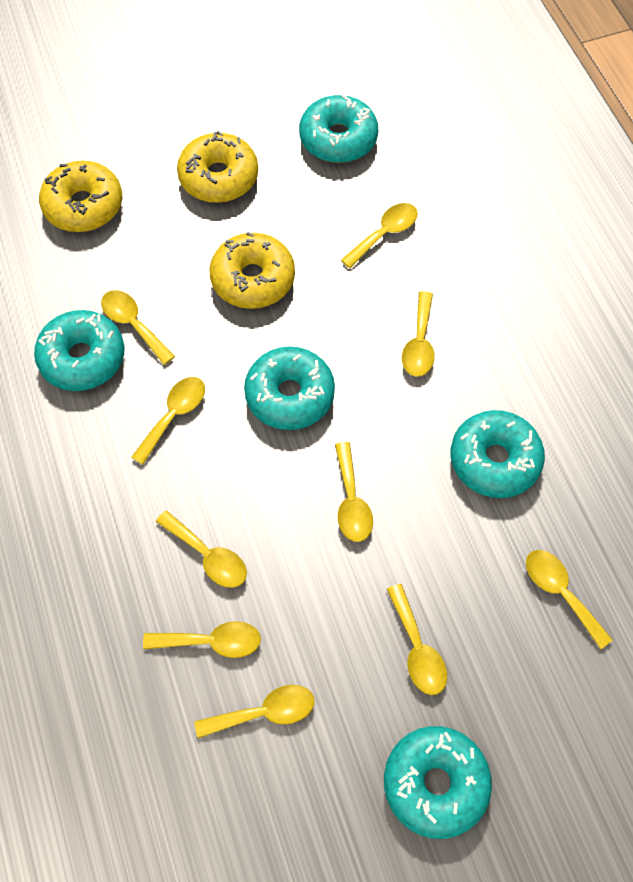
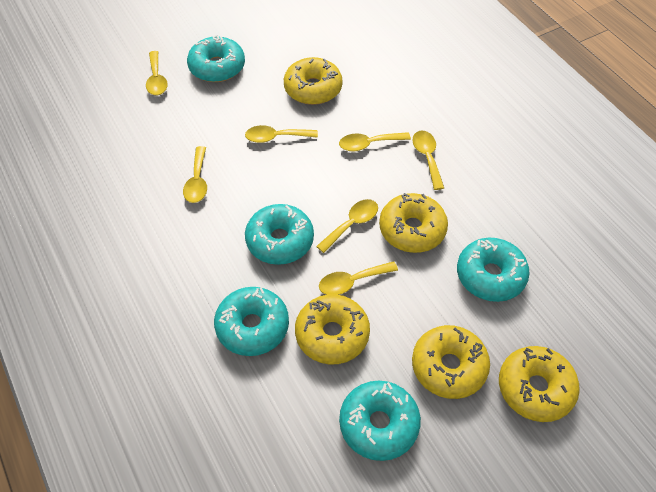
yellow donut: 3 -> 5
yellow spoon: 10 -> 7

